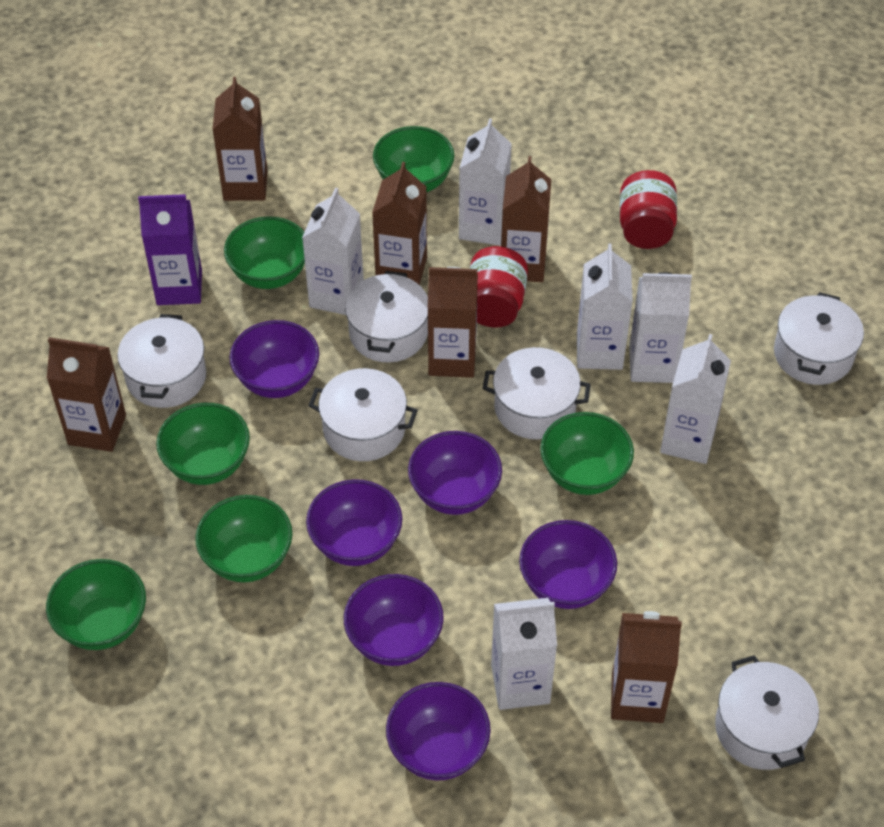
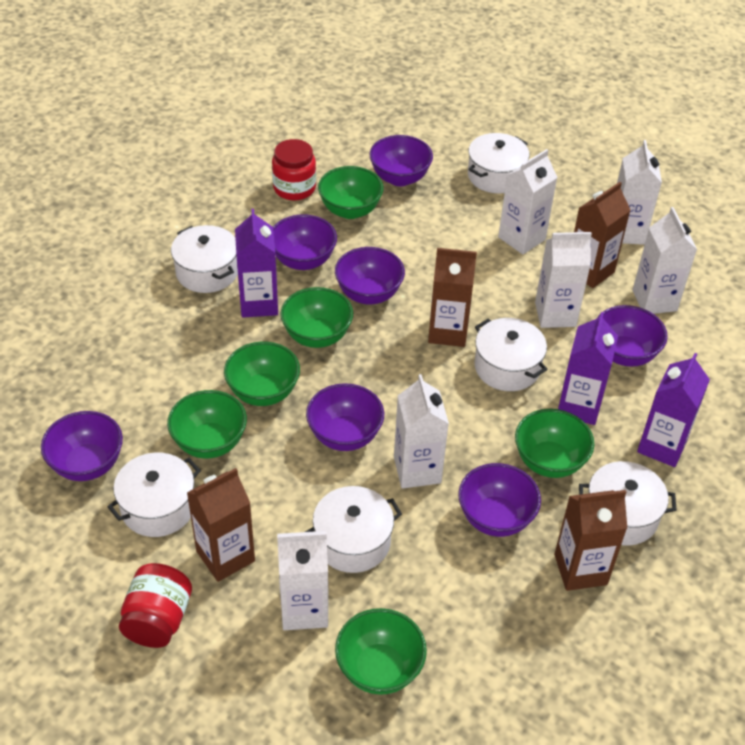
brown carton: 6 -> 4
purple bowl: 6 -> 7
purple carton: 1 -> 3

